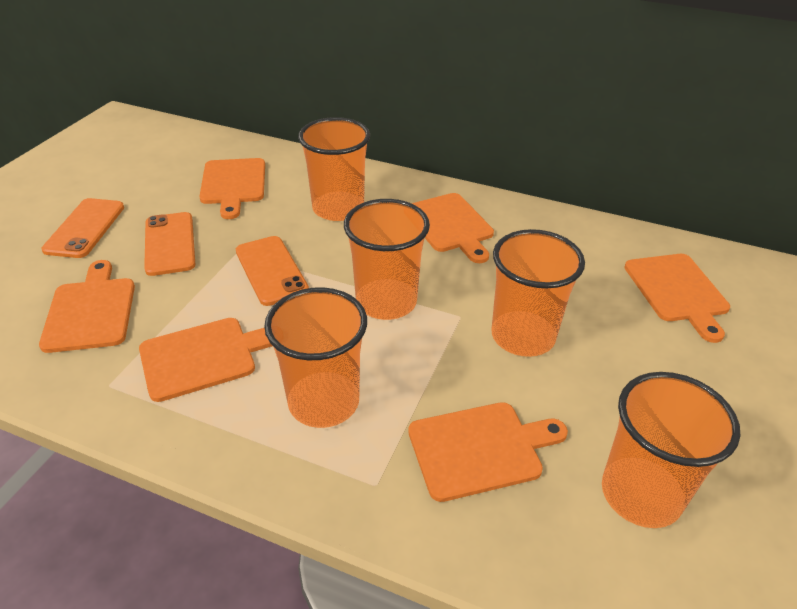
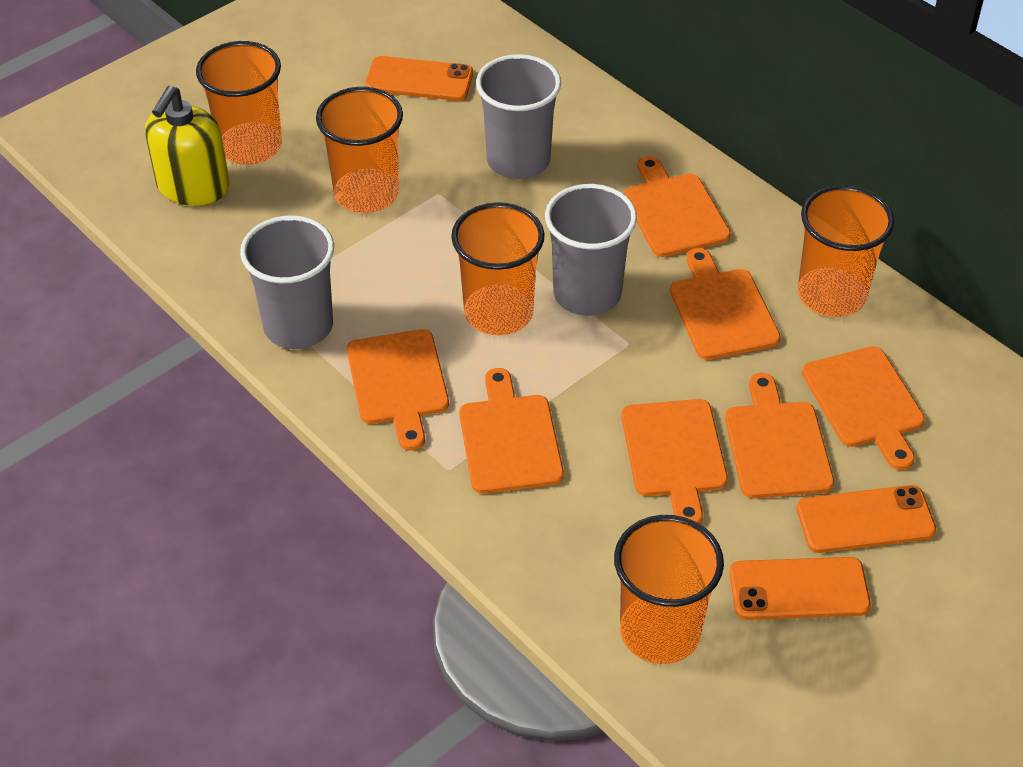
grey cup: 0 -> 3
orange cutting board: 6 -> 7
yellow soap dispenser: 0 -> 1

